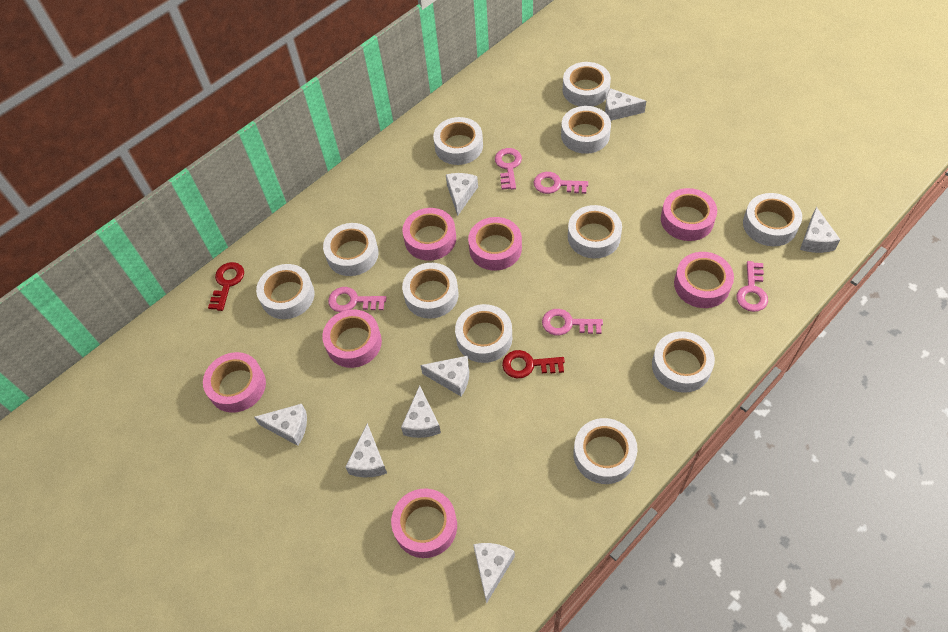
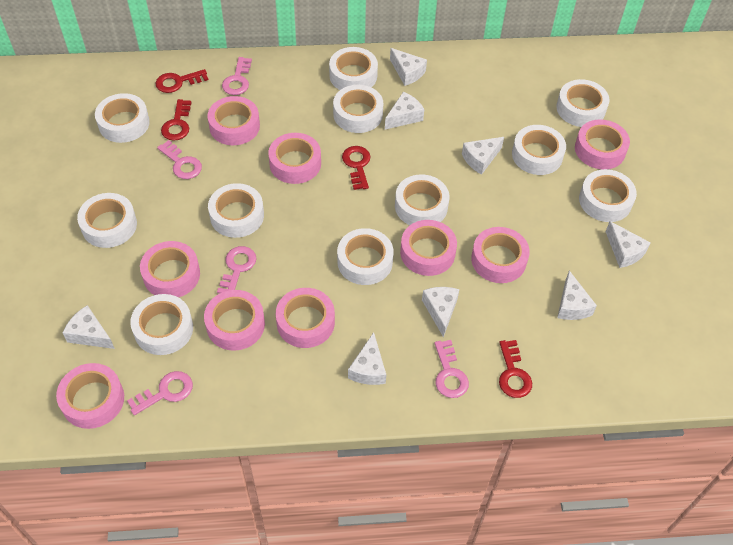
pink tape: 7 -> 9
red key: 2 -> 4

